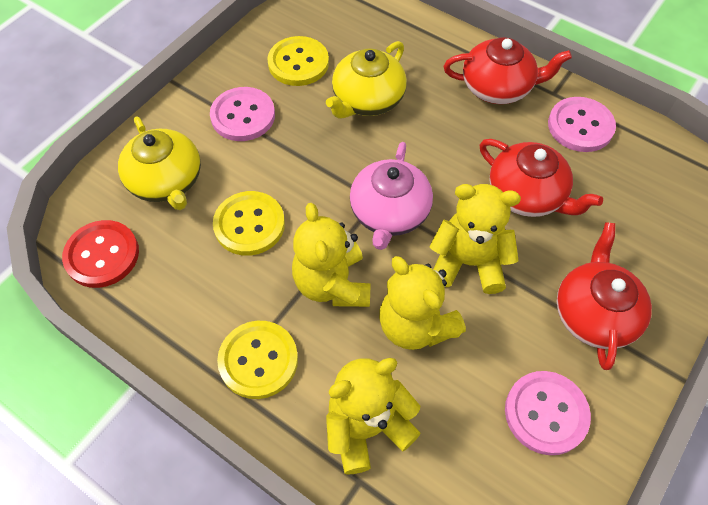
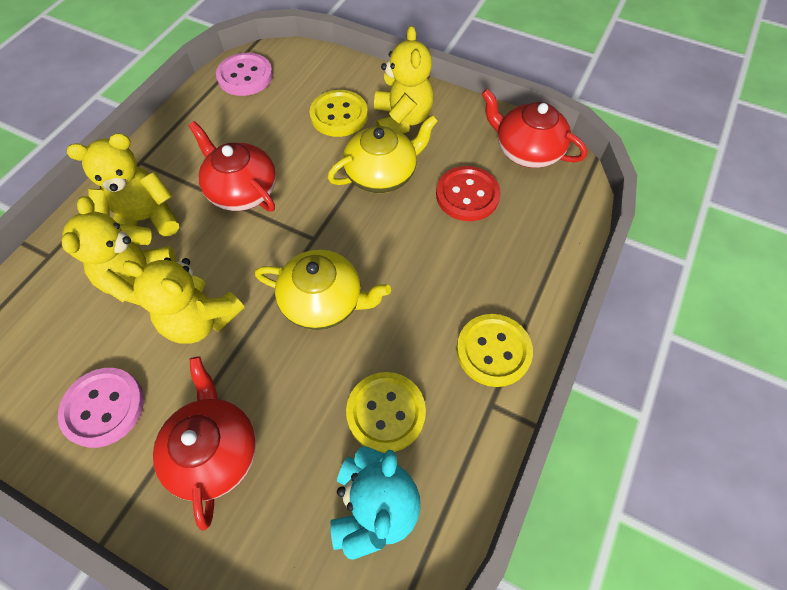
pink button: 3 -> 2
pink teapot: 1 -> 0
turquoise teddy bear: 0 -> 1

